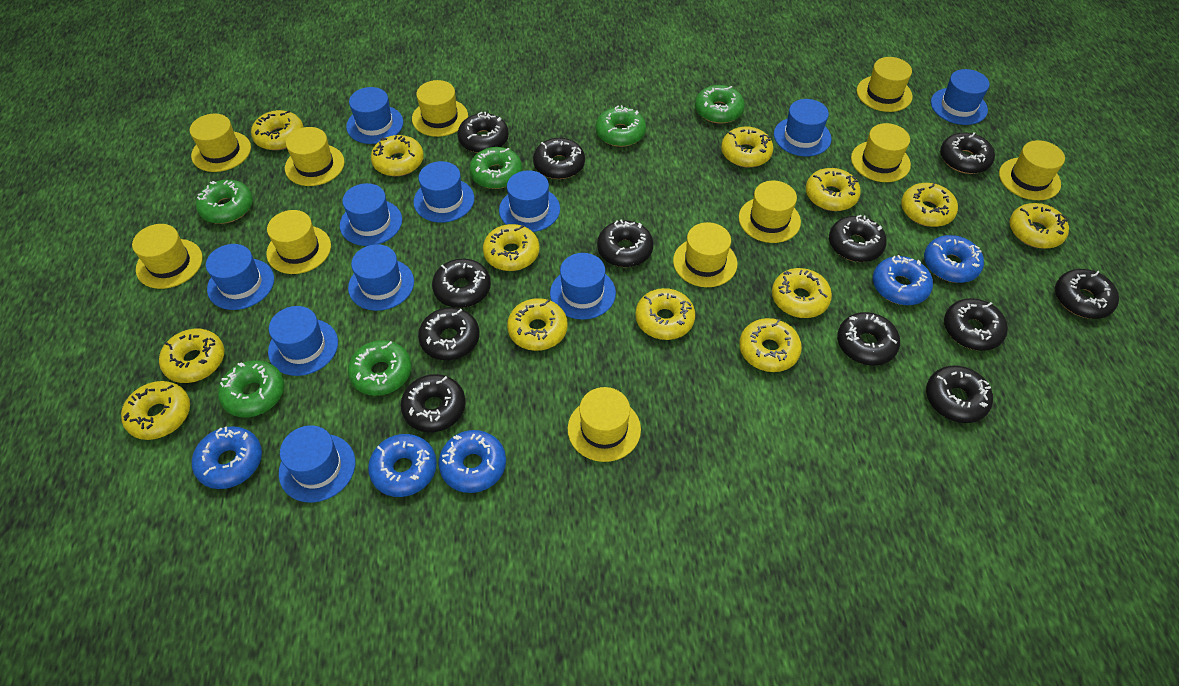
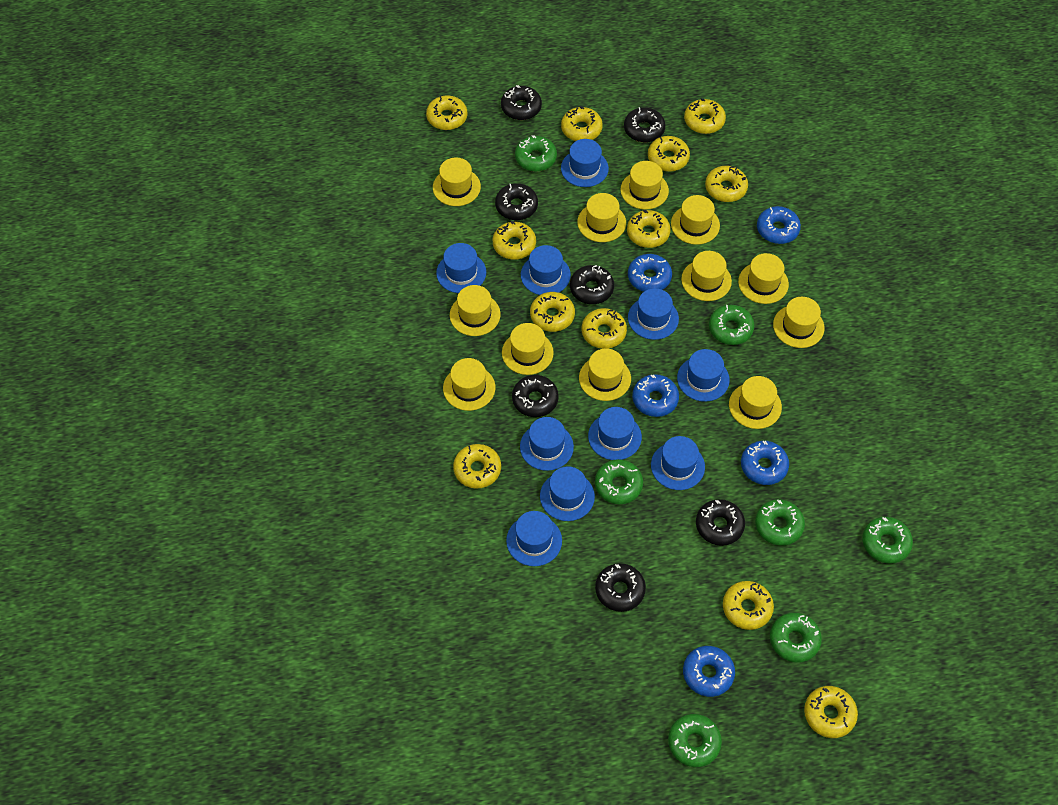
black donut: 12 -> 7
blue hat: 11 -> 10
green donut: 6 -> 7
yellow donut: 13 -> 12
yellow hat: 11 -> 12

